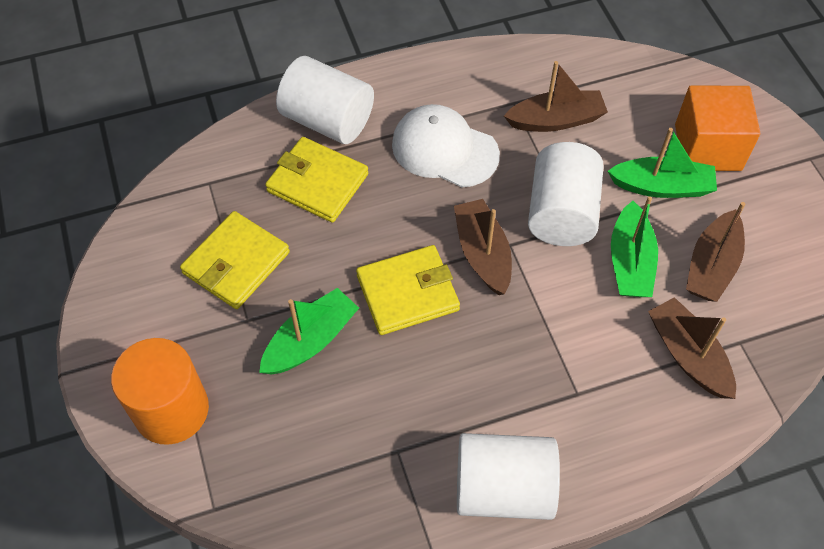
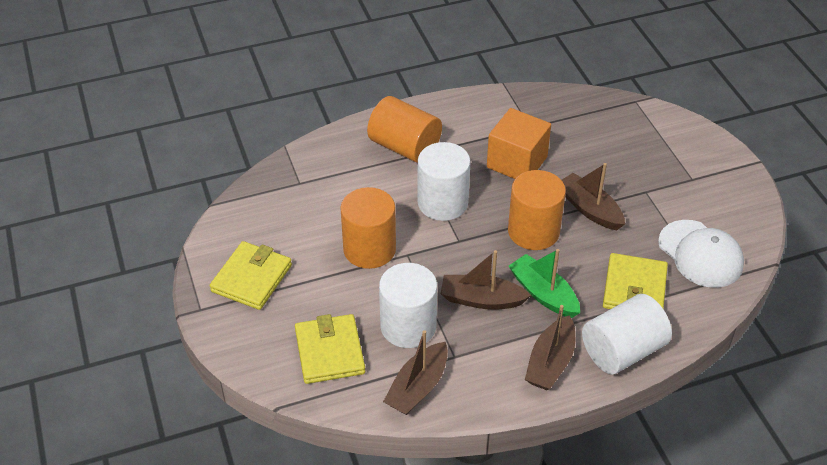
green boat: 3 -> 1
orange cylinder: 1 -> 3

